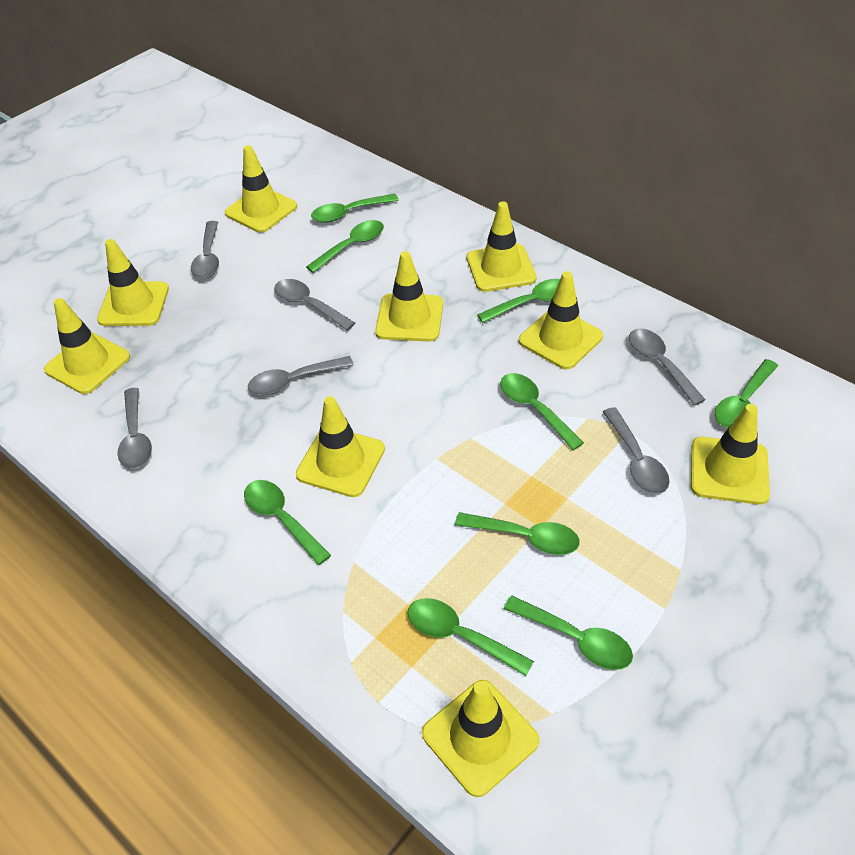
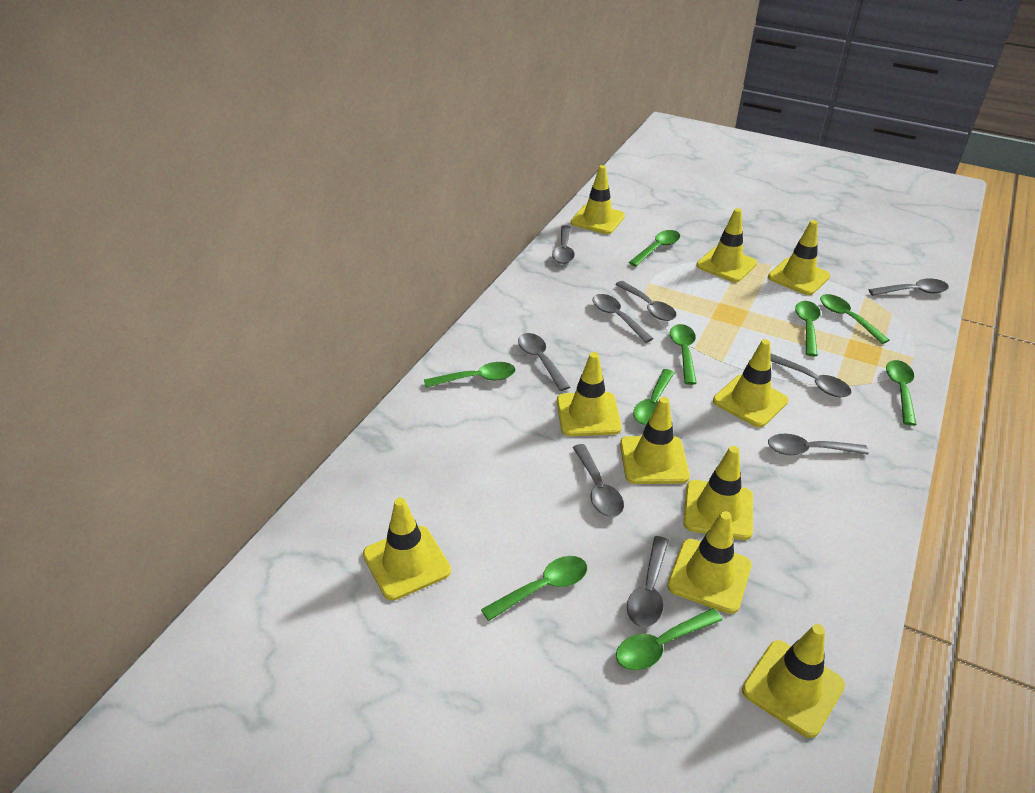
grey spoon: 6 -> 9
yellow traffic cone: 9 -> 10

